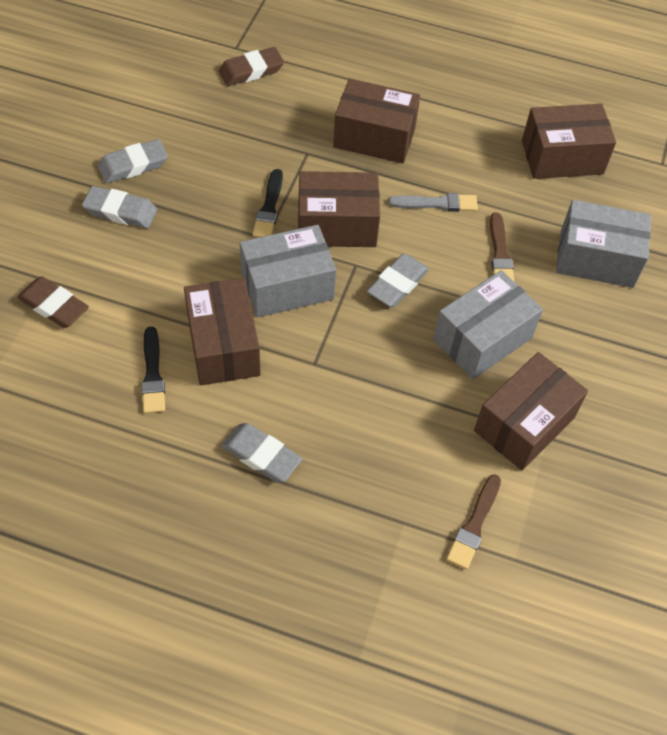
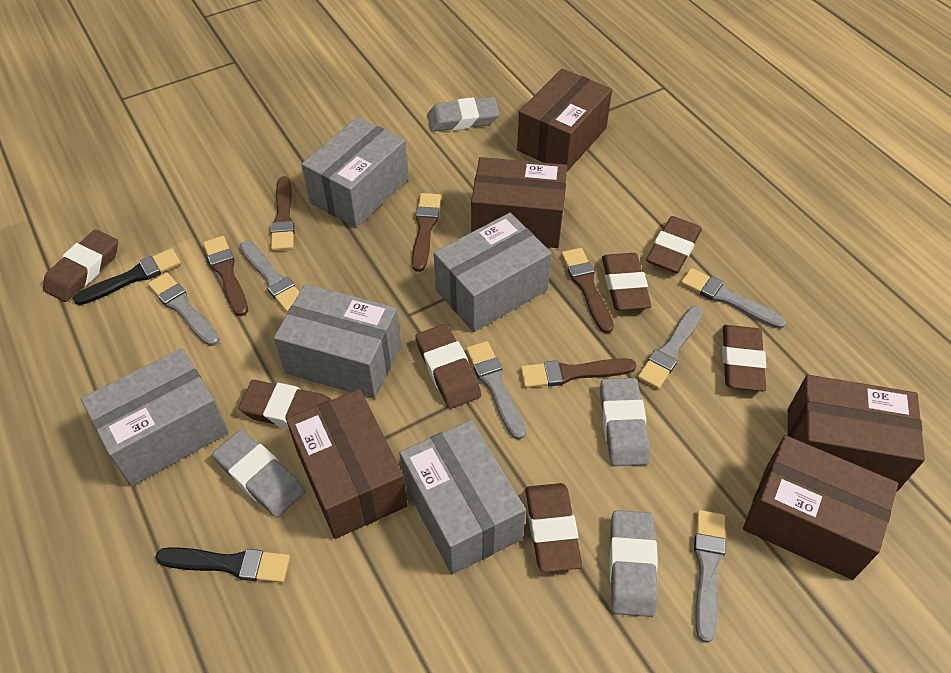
brown brush: 2 -> 5
brown eraser: 2 -> 7
grey box: 3 -> 5
grey brush: 1 -> 6

